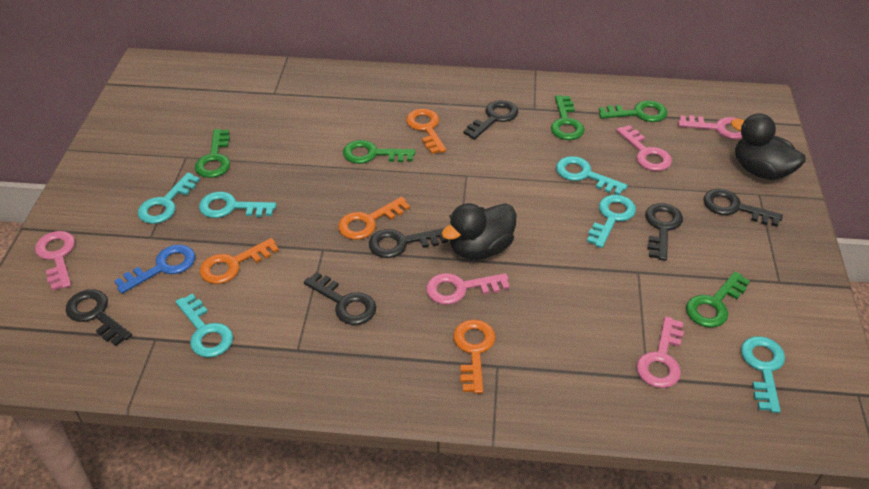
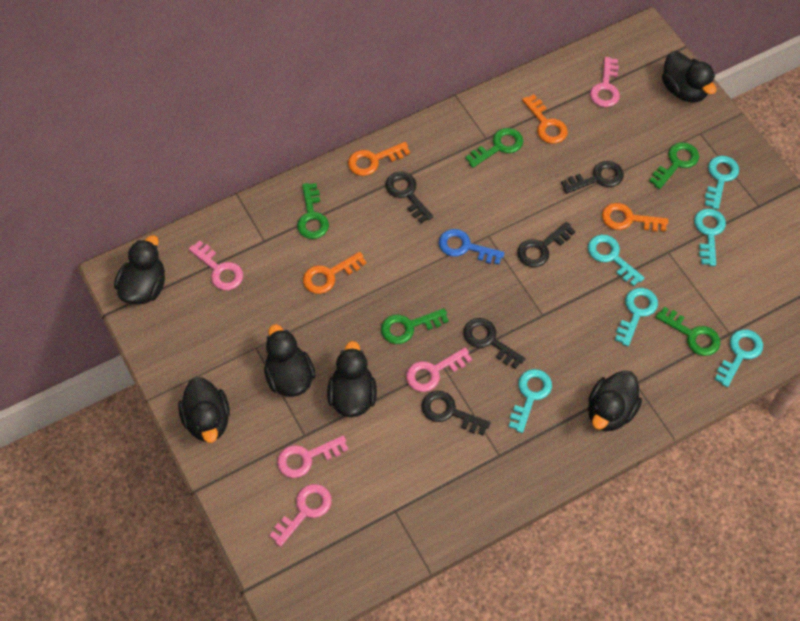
black duck: 2 -> 6
black key: 6 -> 5

